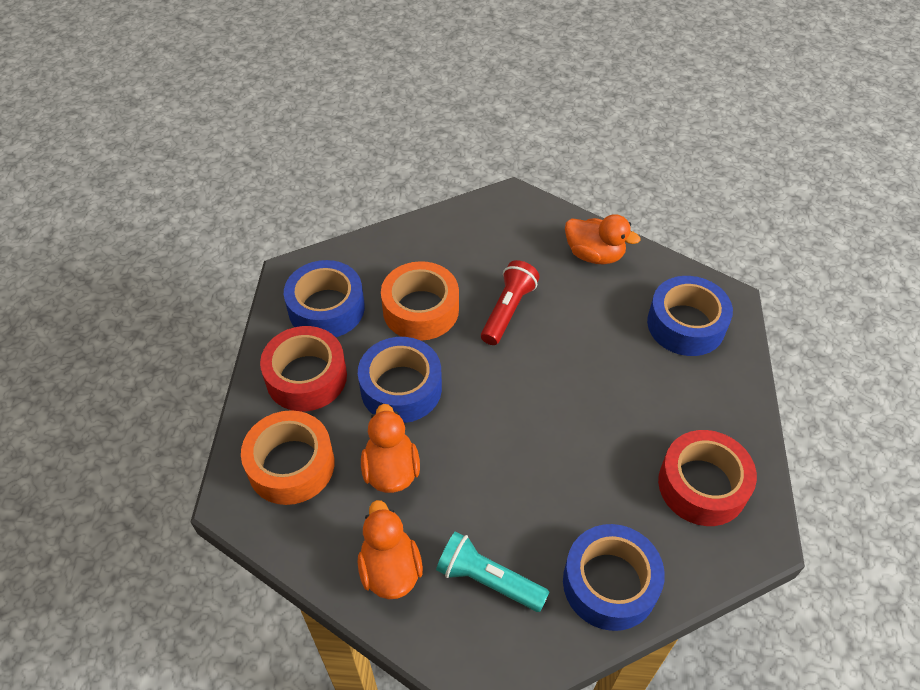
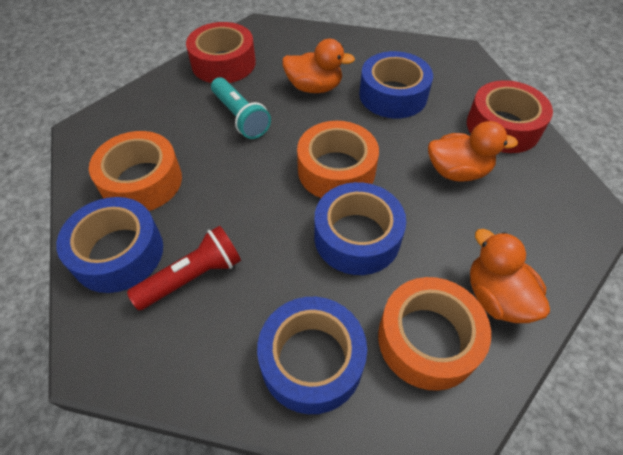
orange tape: 2 -> 3

